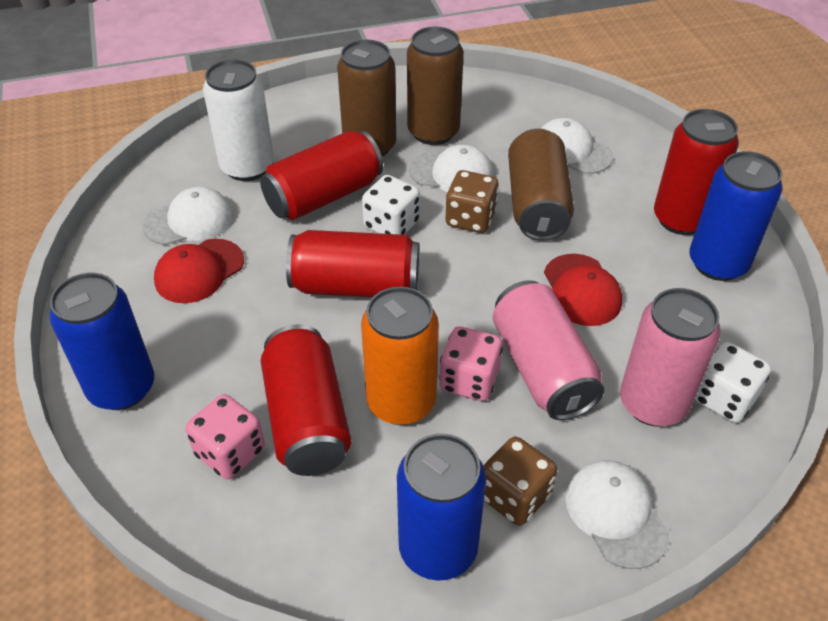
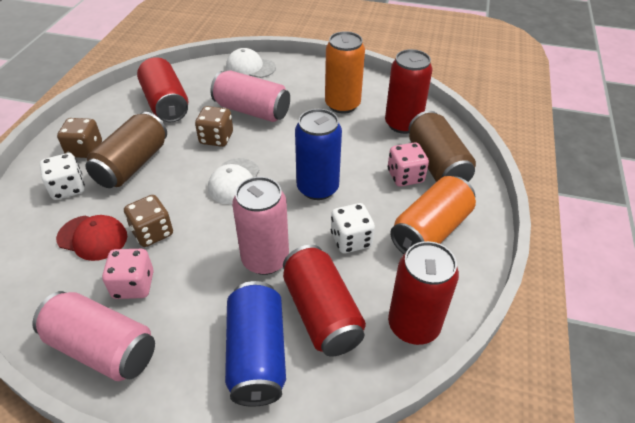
blue can: 3 -> 2
brown can: 3 -> 2
brown dice: 2 -> 3
orange can: 1 -> 2
pink can: 2 -> 3
red cap: 2 -> 1
white can: 1 -> 0
white cap: 4 -> 2

